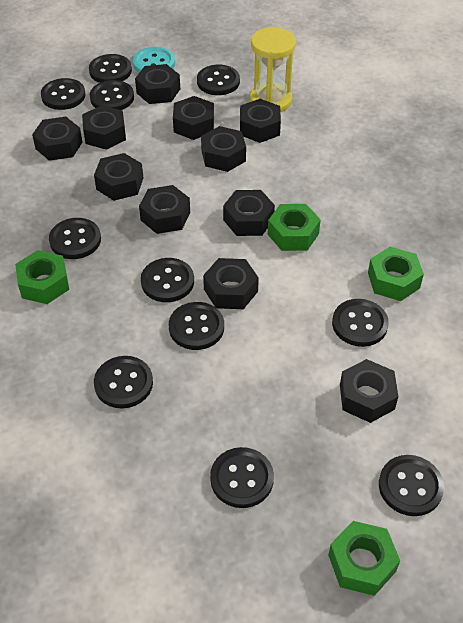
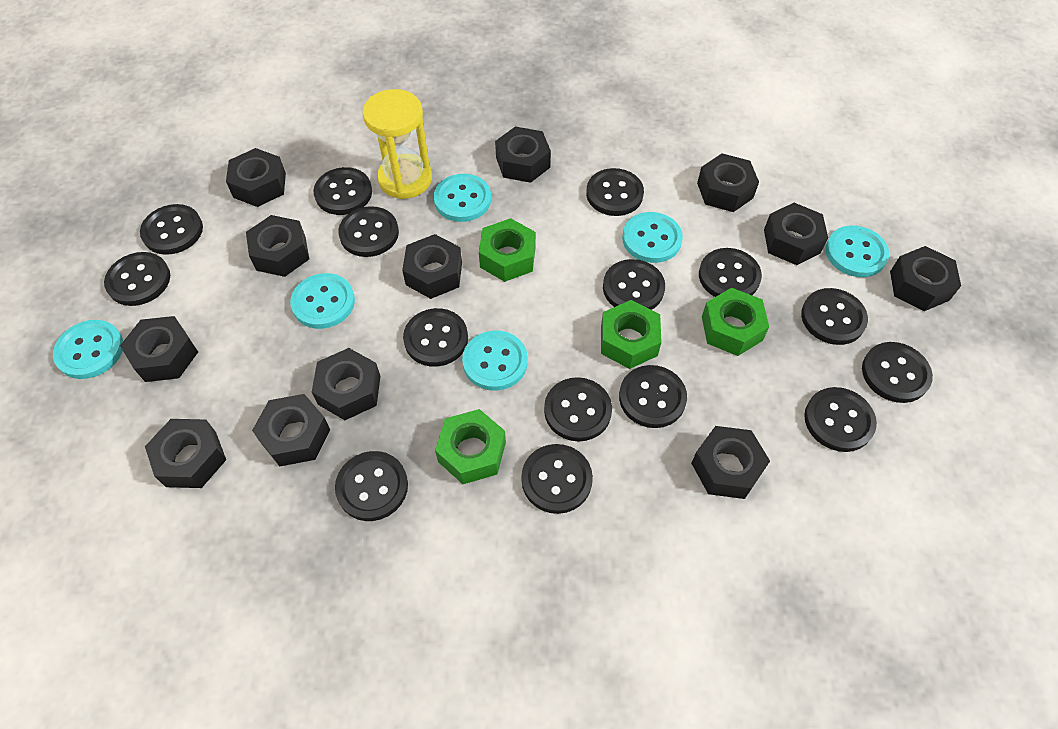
black button: 11 -> 15
black nut: 11 -> 12
turquoise button: 1 -> 6

